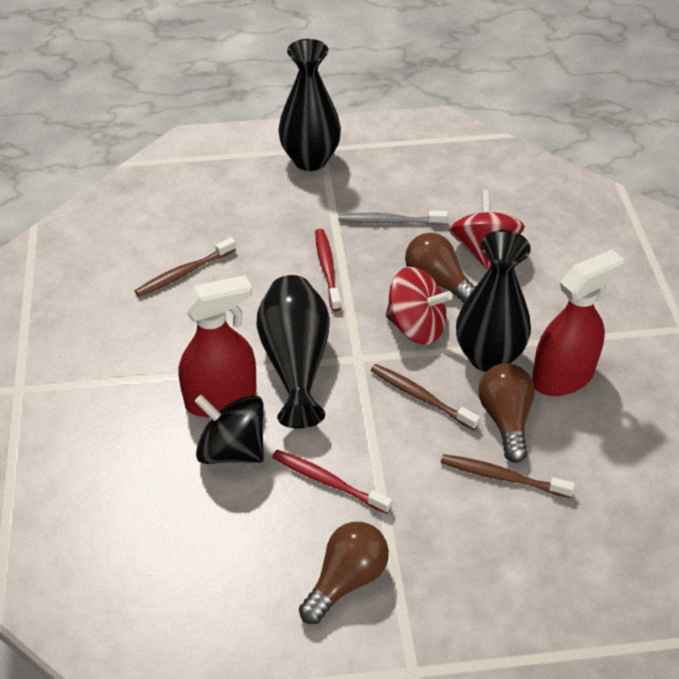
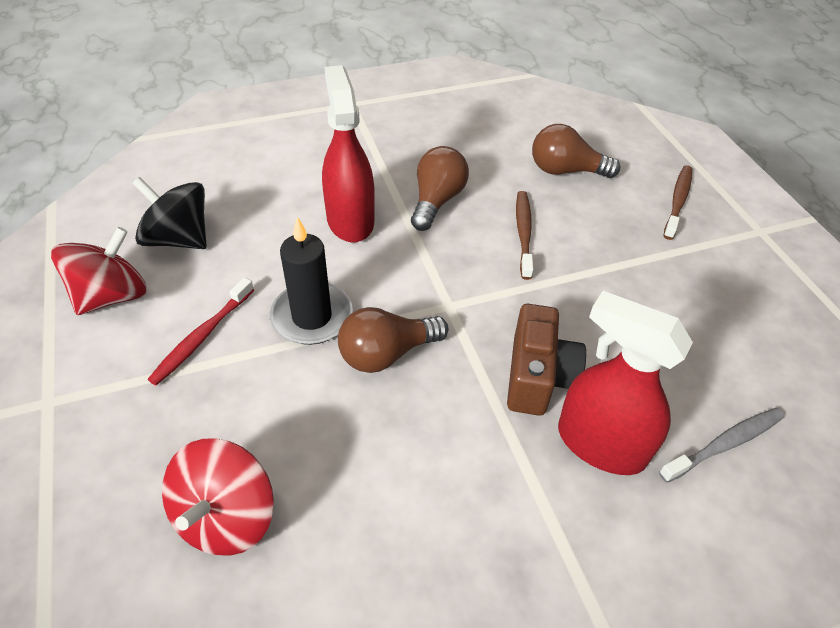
black candle: 0 -> 1
black vase: 3 -> 0
brown camera: 0 -> 1
brown toothbrush: 3 -> 2
red toothbrush: 2 -> 1

